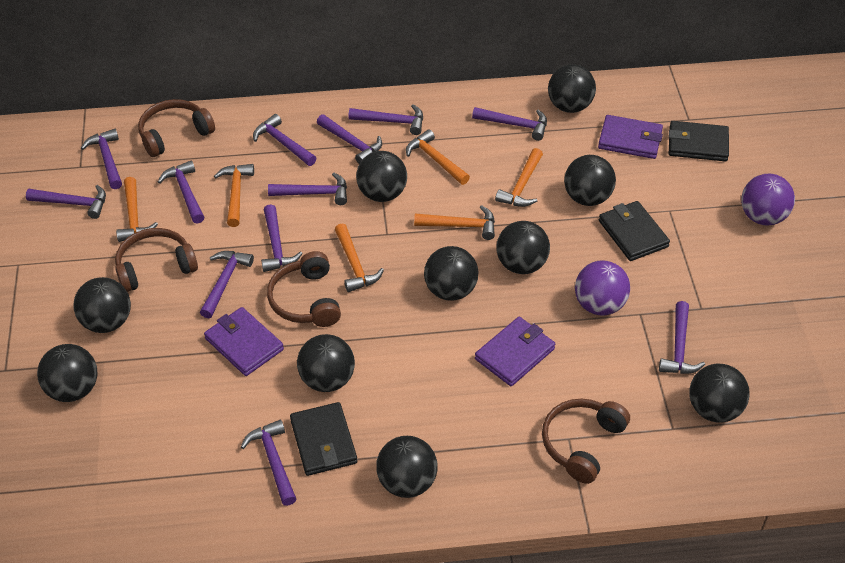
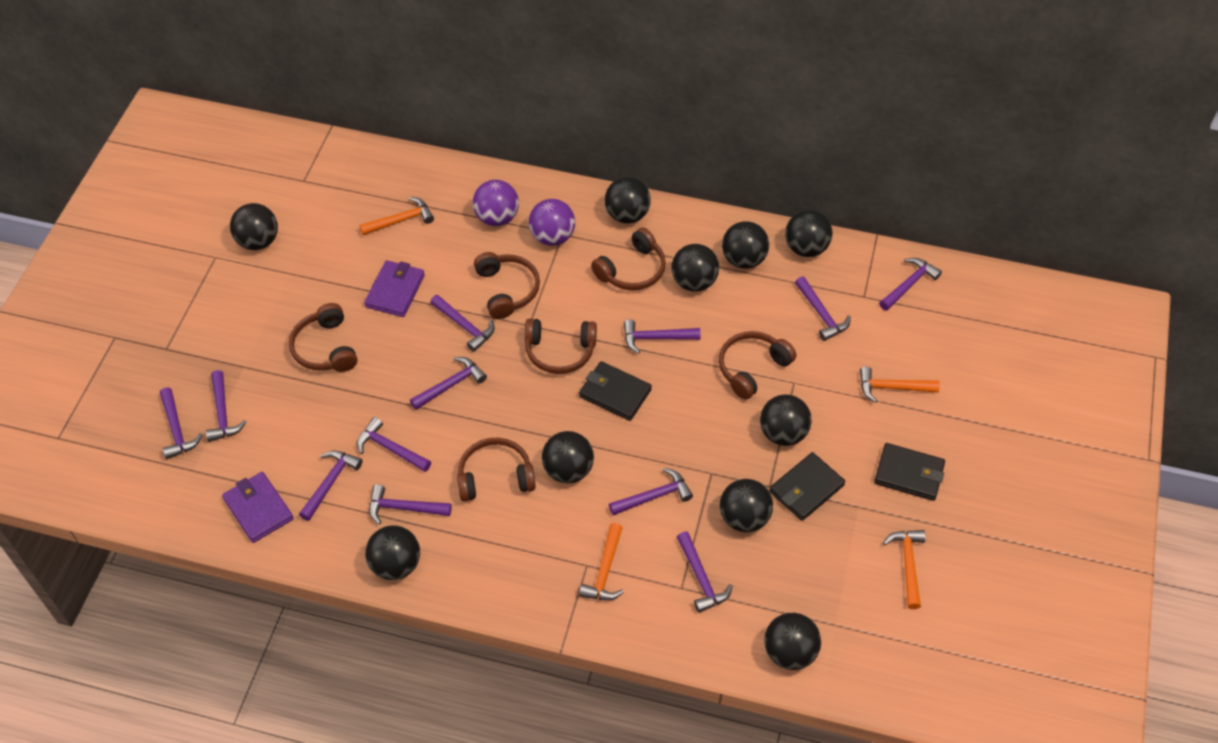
brown headphones: 4 -> 6
orange hammer: 6 -> 4
purple wallet: 3 -> 2

